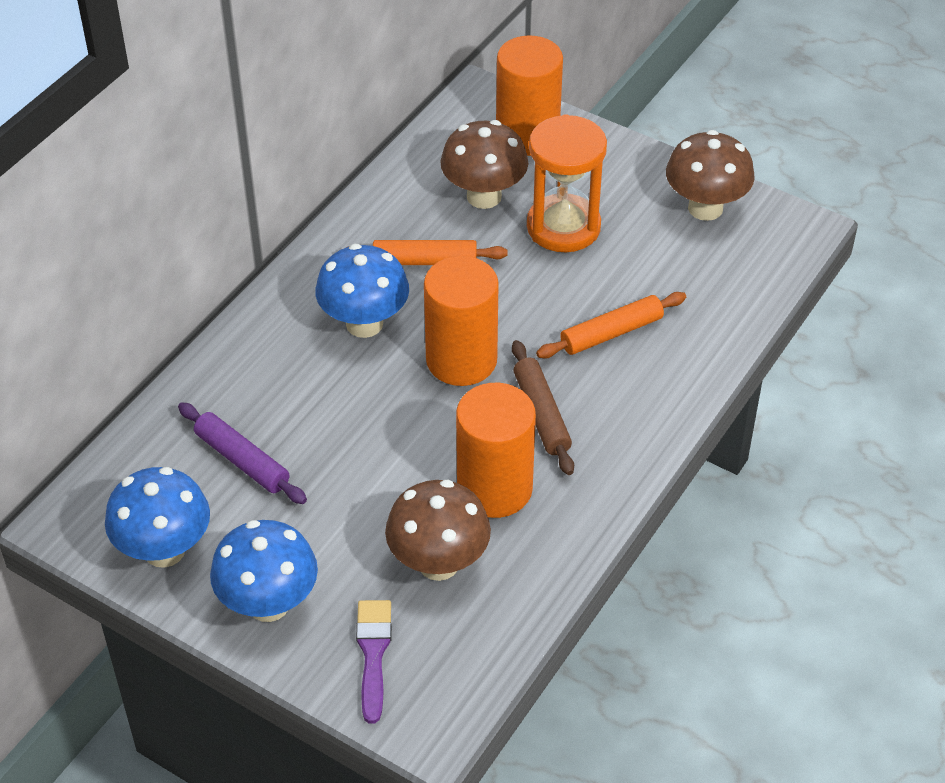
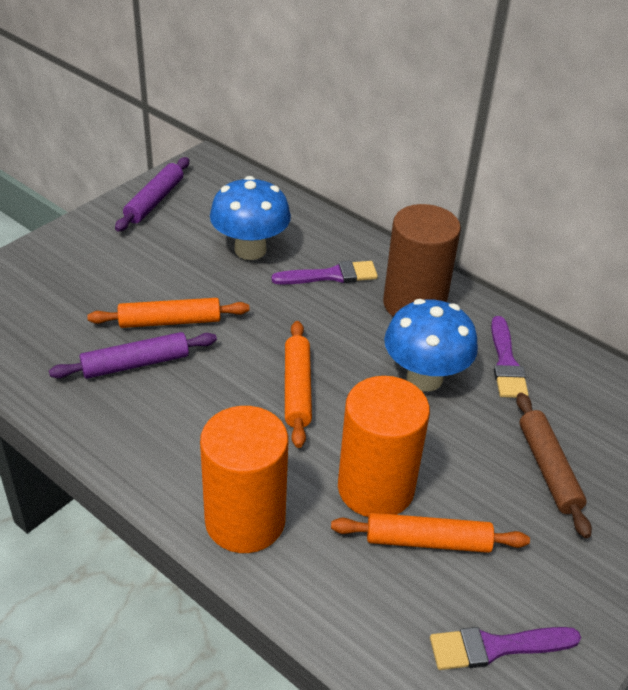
blue mushroom: 3 -> 2
brown cylinder: 0 -> 1
brown mushroom: 3 -> 0
orange cylinder: 3 -> 2
orange hourglass: 1 -> 0
orange rolling pin: 2 -> 3
purple brush: 1 -> 3
purple rolling pin: 1 -> 2

